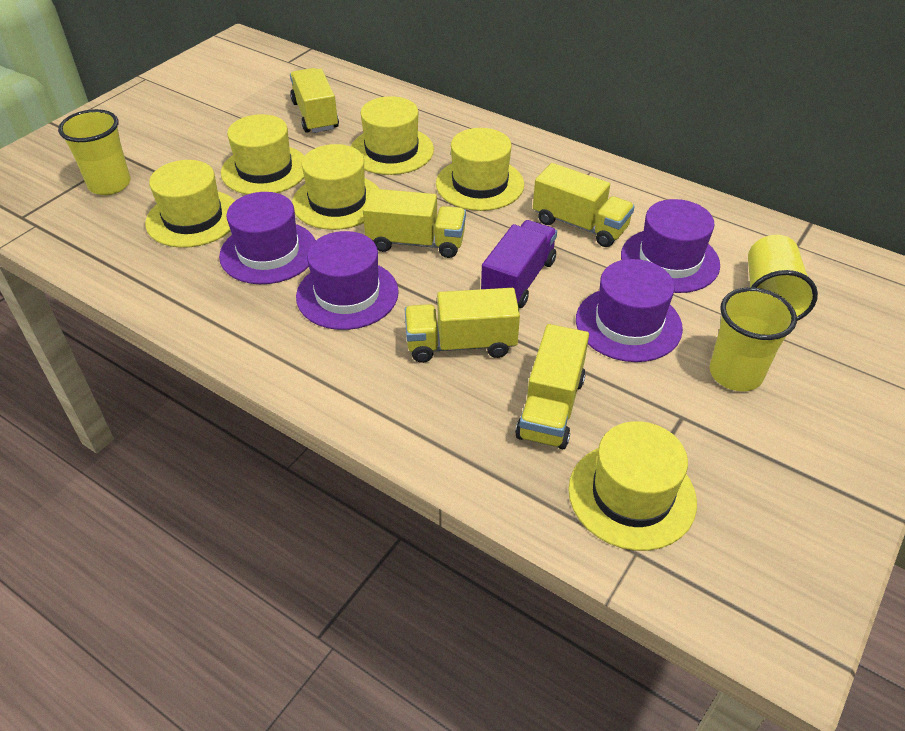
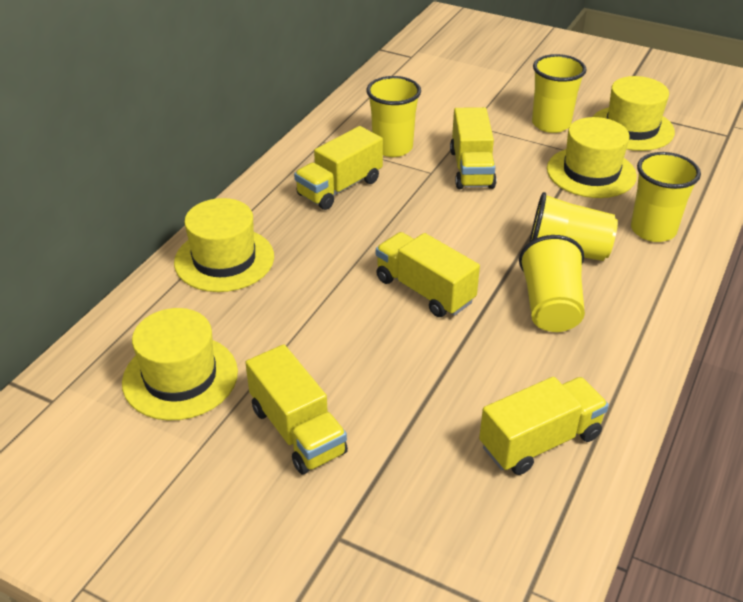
purple hat: 4 -> 0
purple truck: 1 -> 0
yellow cup: 3 -> 5
yellow hat: 6 -> 4

